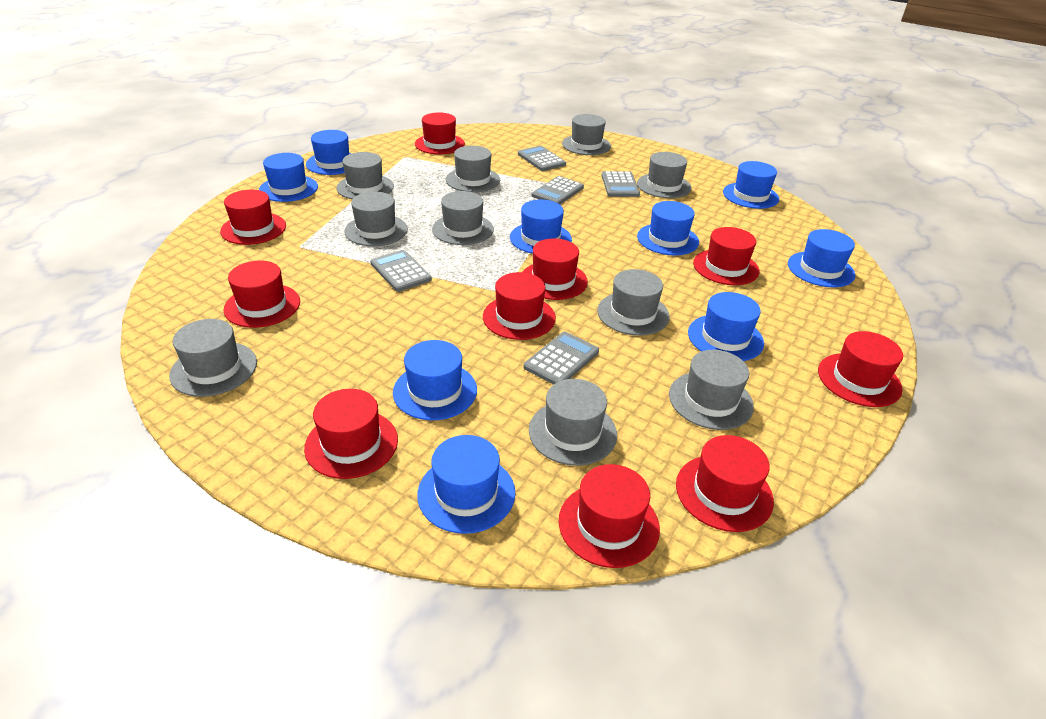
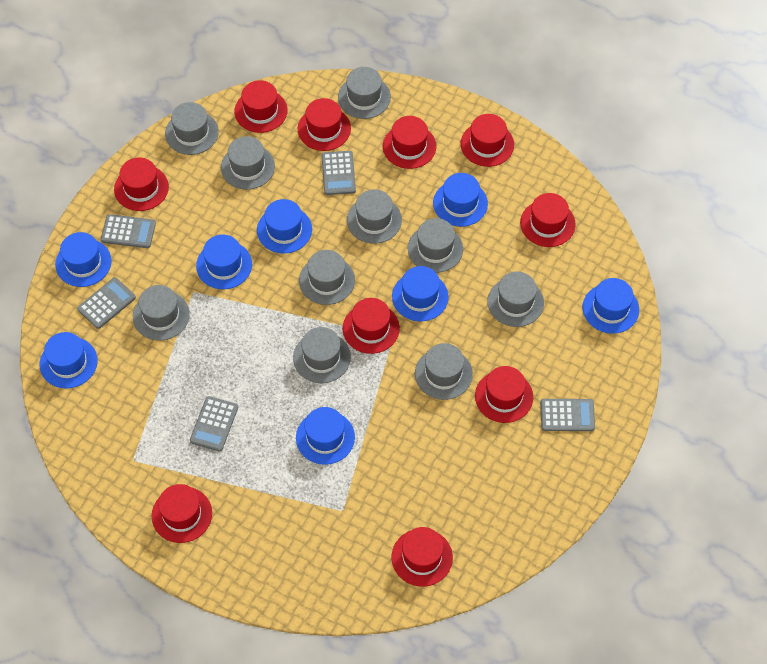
blue hat: 9 -> 8

